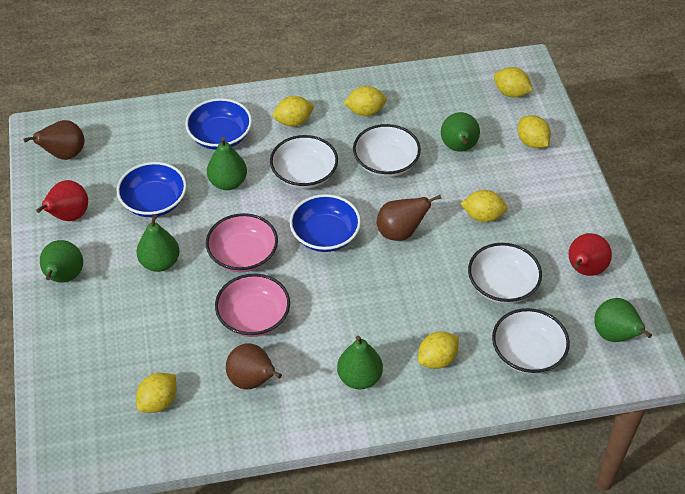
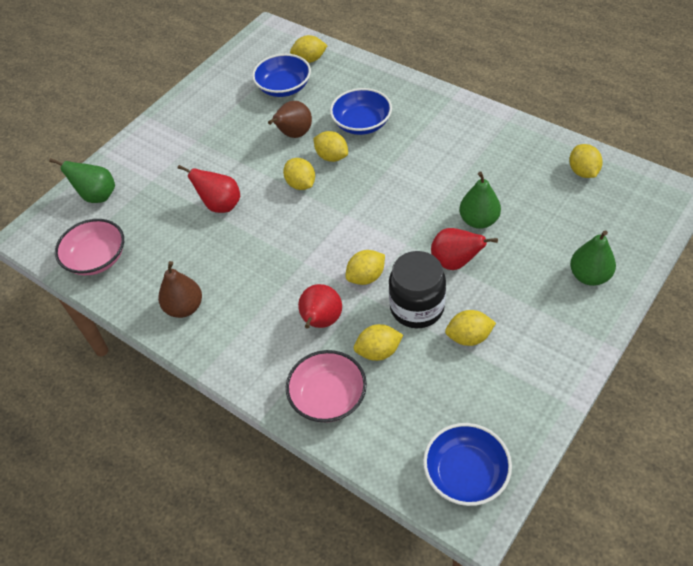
black jar: 0 -> 1
brown pear: 3 -> 2
green pear: 6 -> 3
red pear: 2 -> 3
white bowl: 4 -> 0

